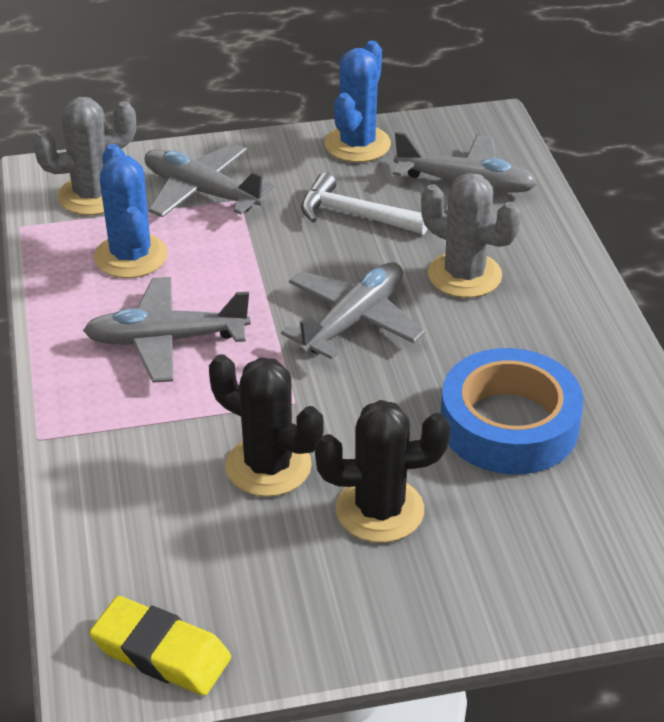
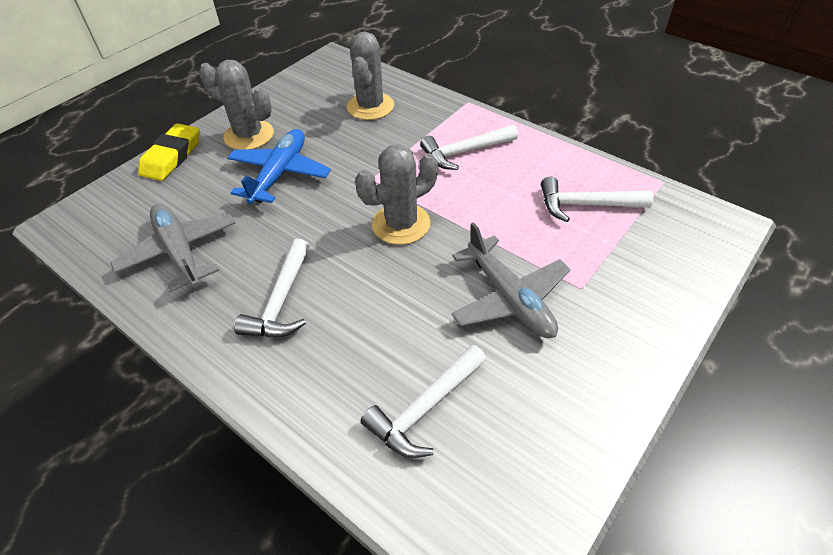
black cactus: 2 -> 0
blue cactus: 2 -> 0
blue plane: 0 -> 1
blue tape: 1 -> 0
grey cactus: 2 -> 3
grey plane: 4 -> 2
white hammer: 1 -> 4

